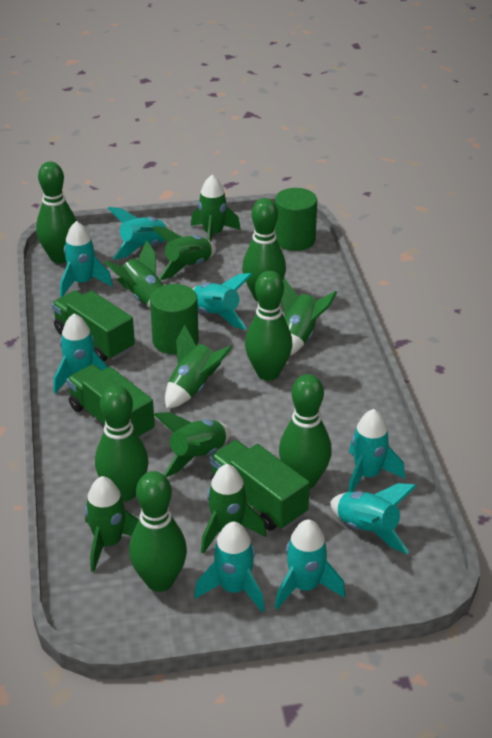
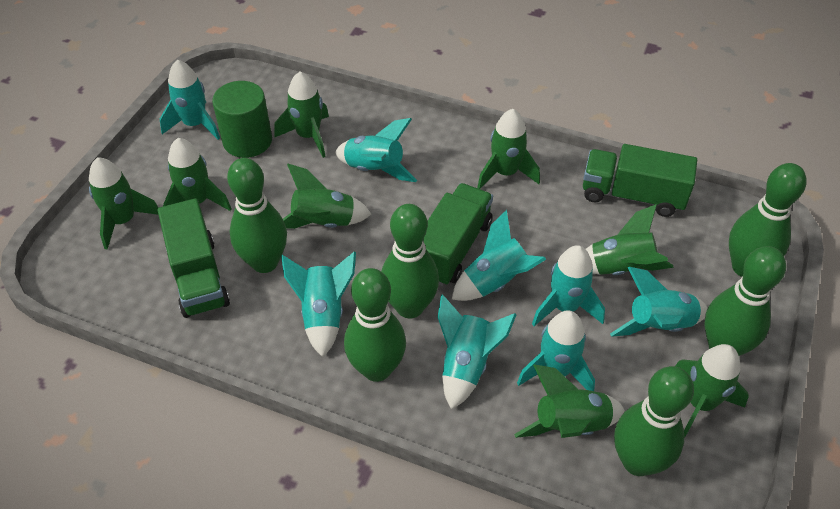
green cylinder: 2 -> 1

